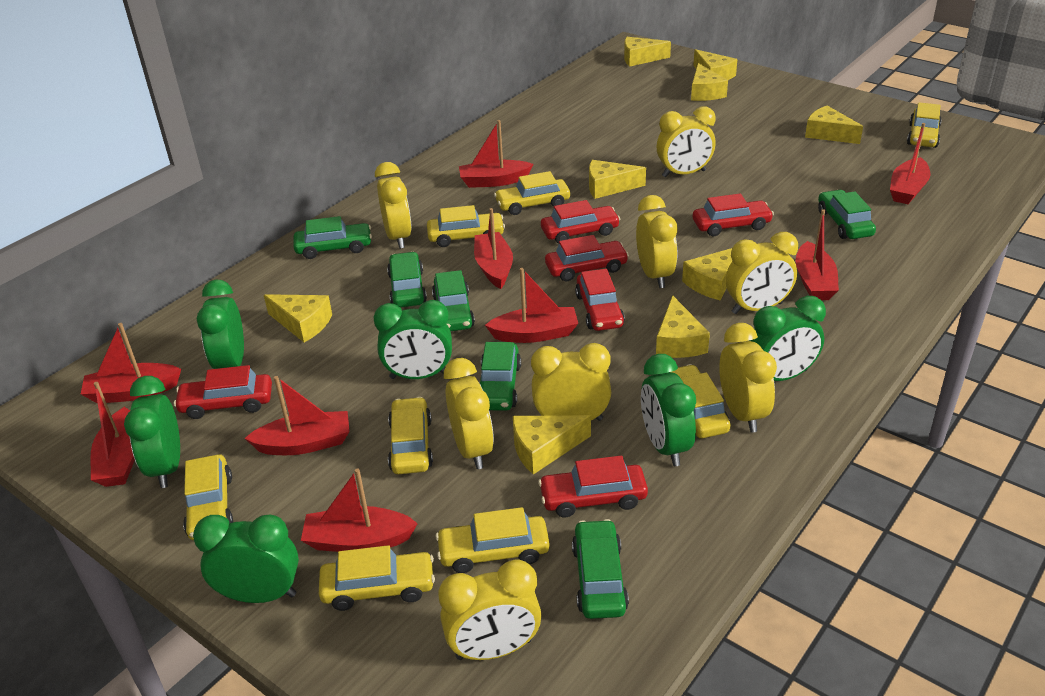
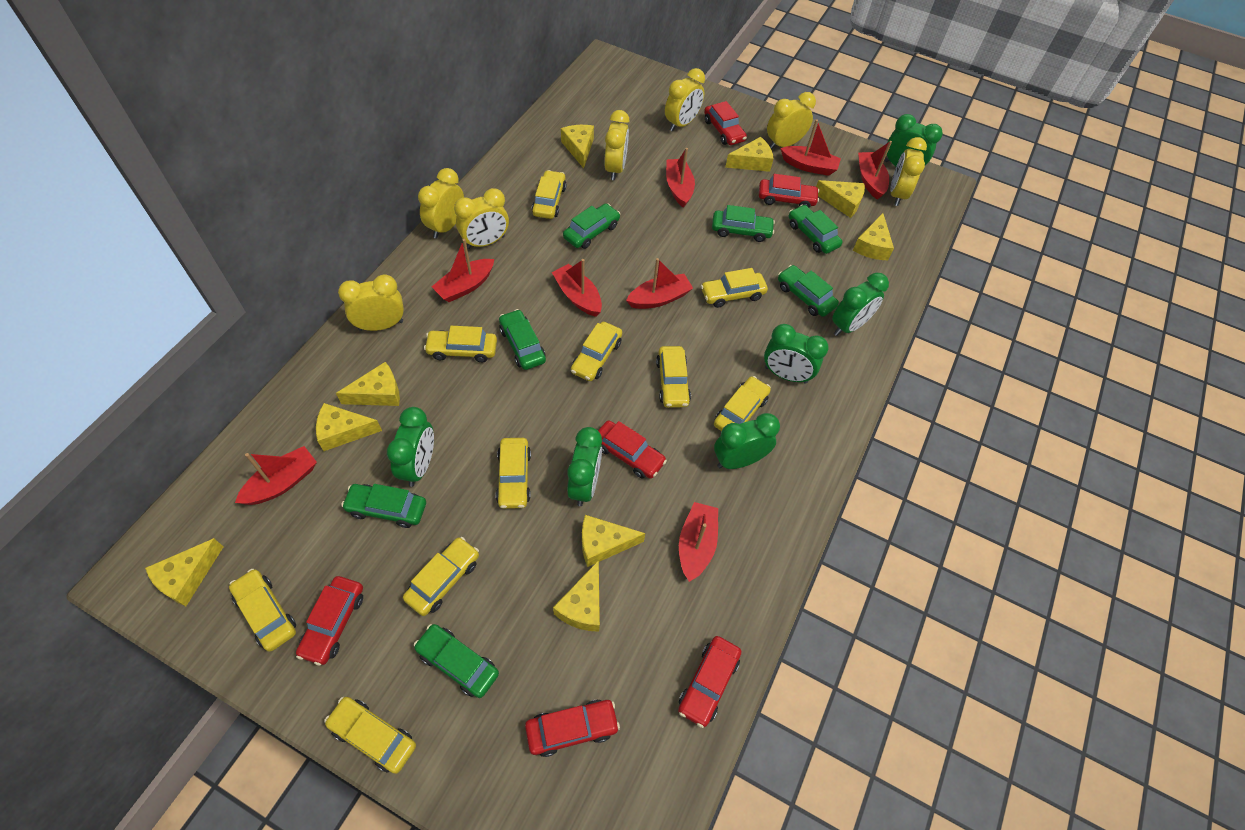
green car: 6 -> 7
red boat: 9 -> 8
yellow car: 8 -> 10
yellow clock: 8 -> 7

